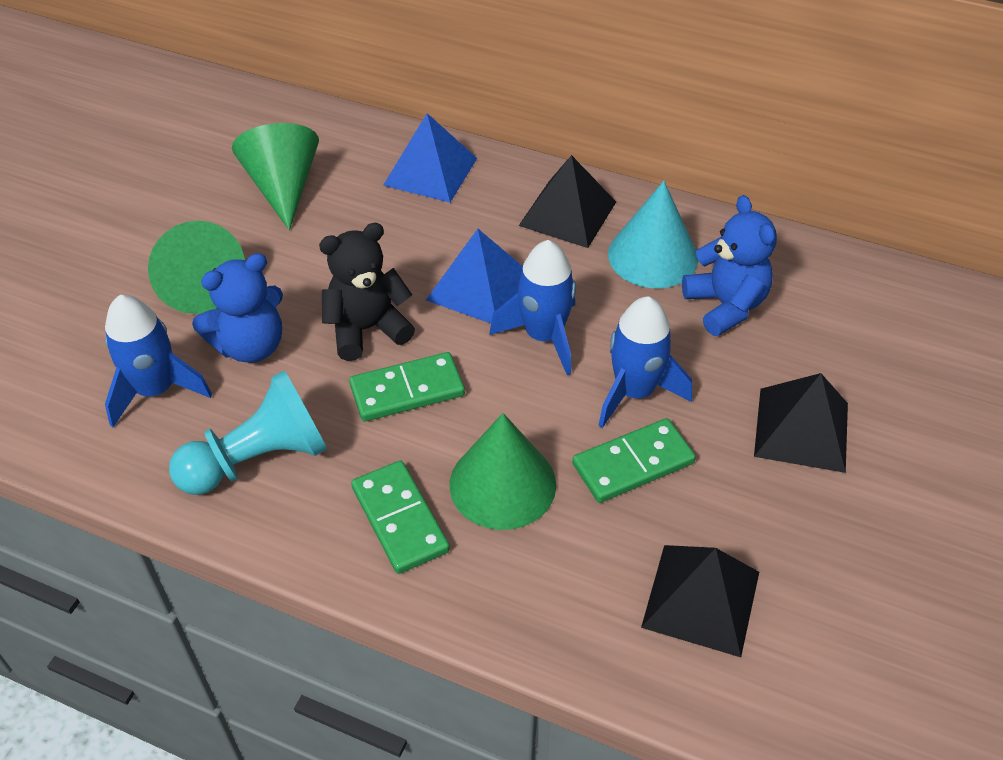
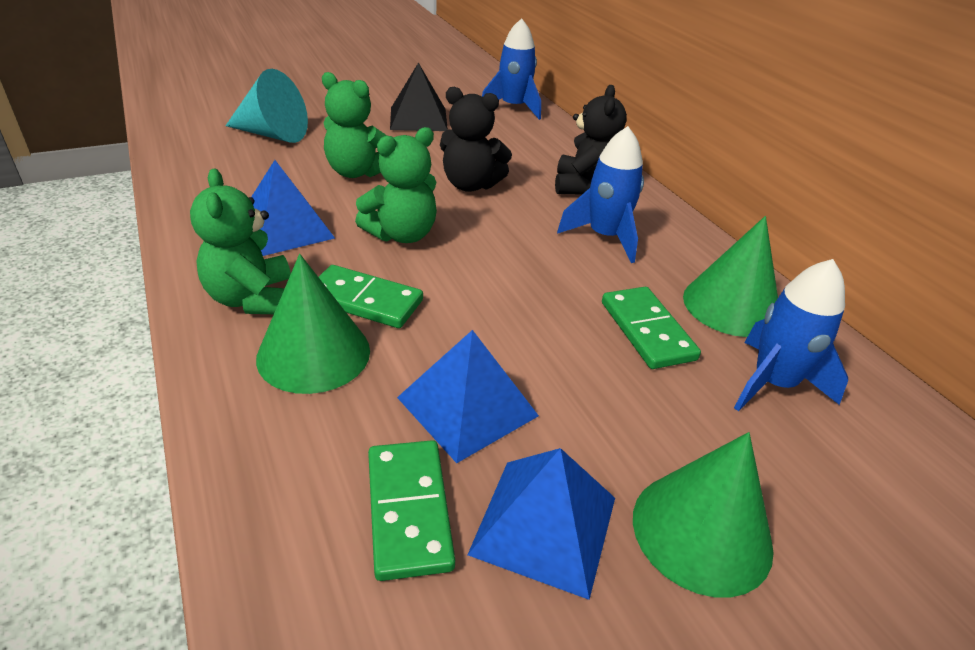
black pyramid: 3 -> 1
black teddy bear: 1 -> 2
blue pyramid: 2 -> 3
blue teddy bear: 2 -> 0
green teddy bear: 0 -> 3
turquoise pawn: 1 -> 0

